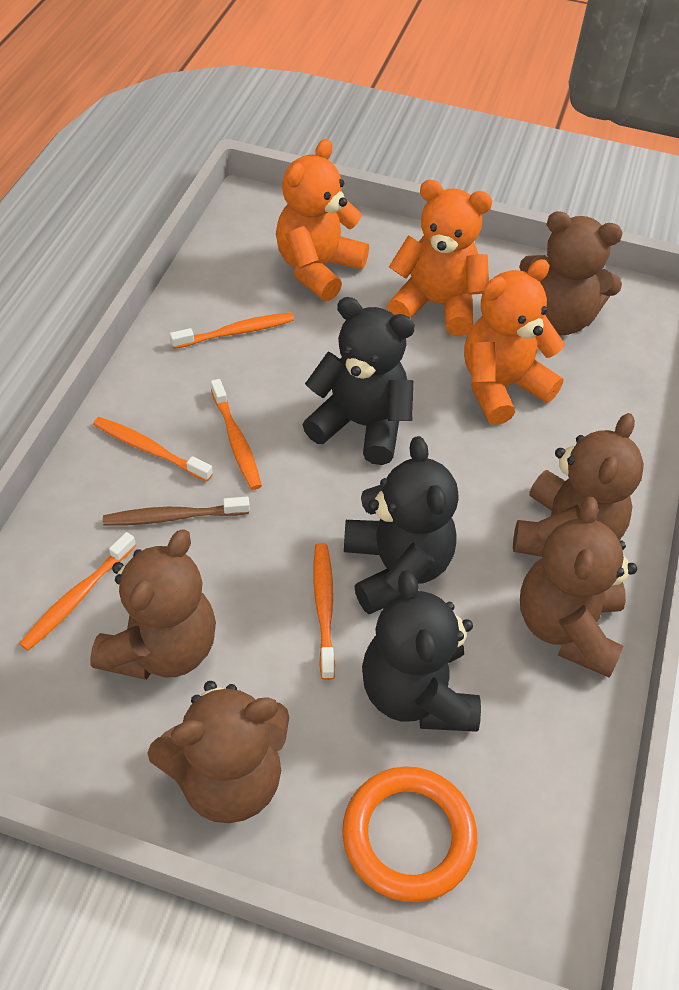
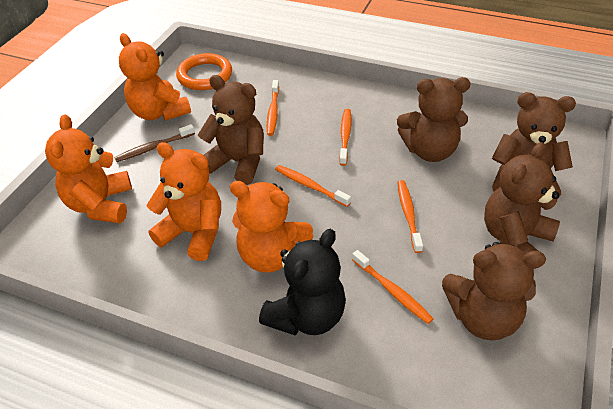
black teddy bear: 3 -> 1
orange teddy bear: 3 -> 4

